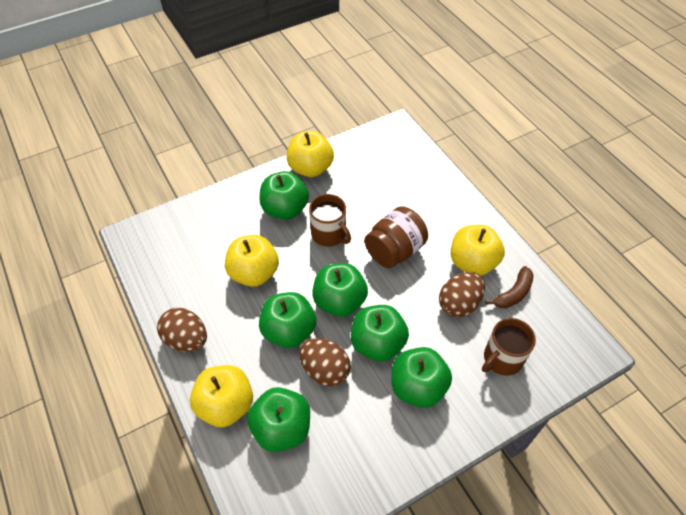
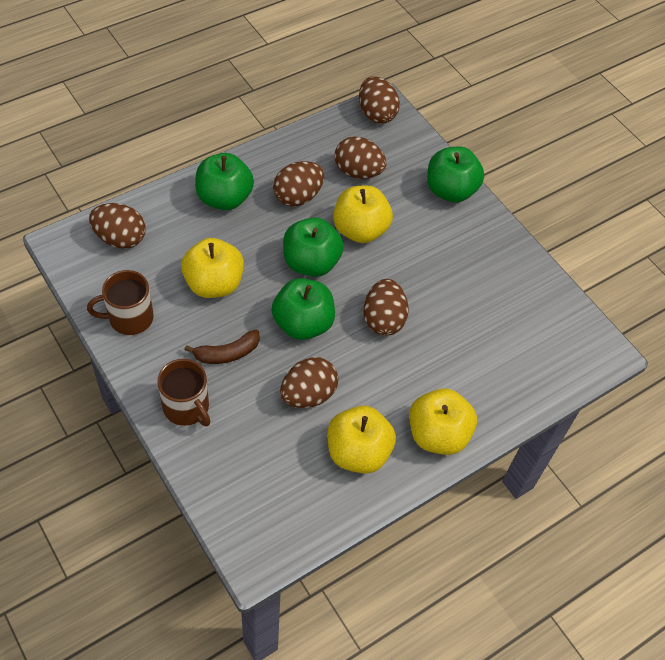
brown egg: 3 -> 6
brown jar: 1 -> 0
green apple: 6 -> 4

